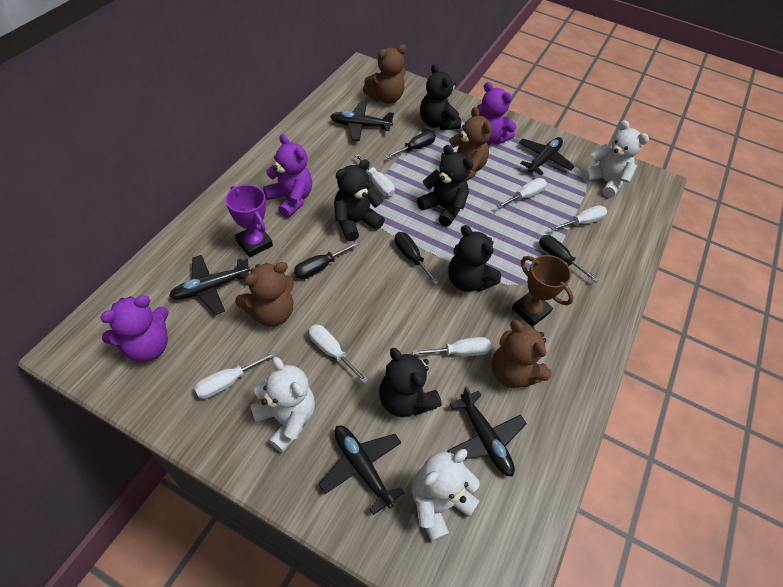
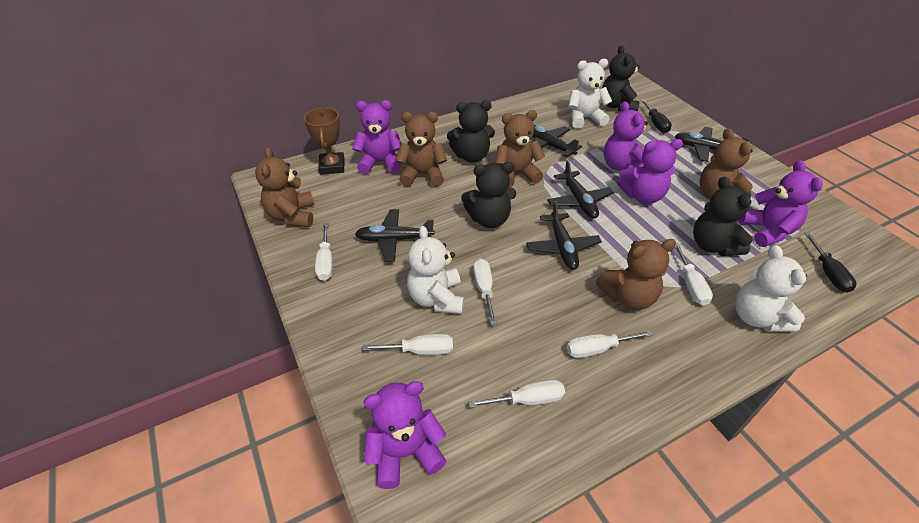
black screwdriver: 4 -> 2
black teddy bear: 5 -> 4
brown teddy bear: 4 -> 5
purple teddy bear: 3 -> 5
purple trophy: 1 -> 0

